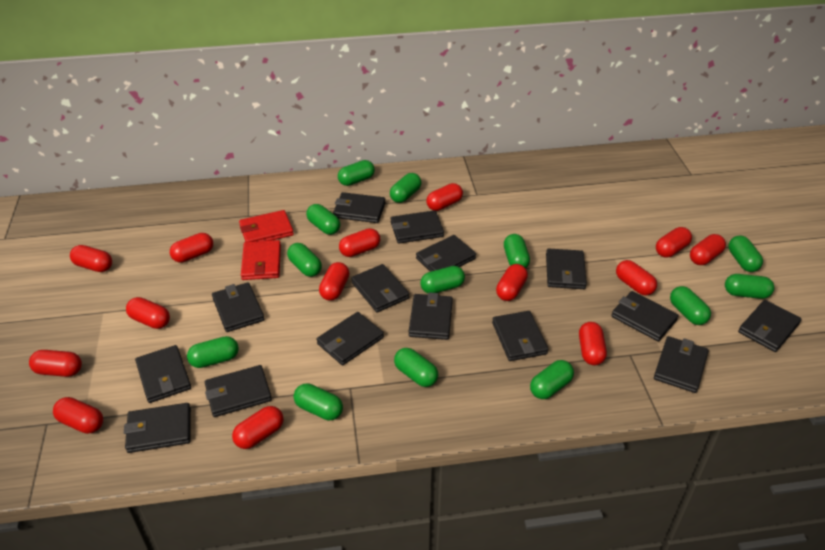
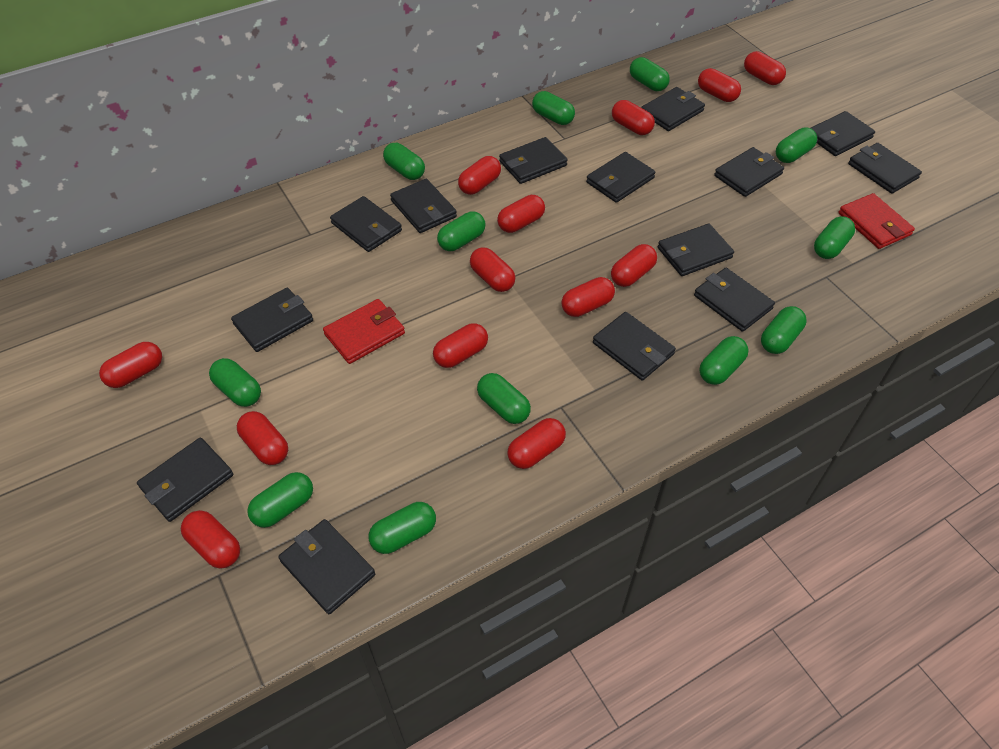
black wallet: 15 -> 14
green capsule: 13 -> 12
red capsule: 14 -> 13

